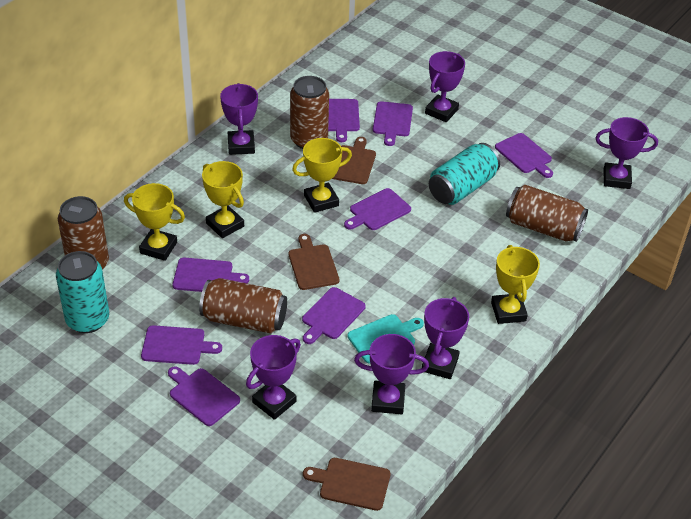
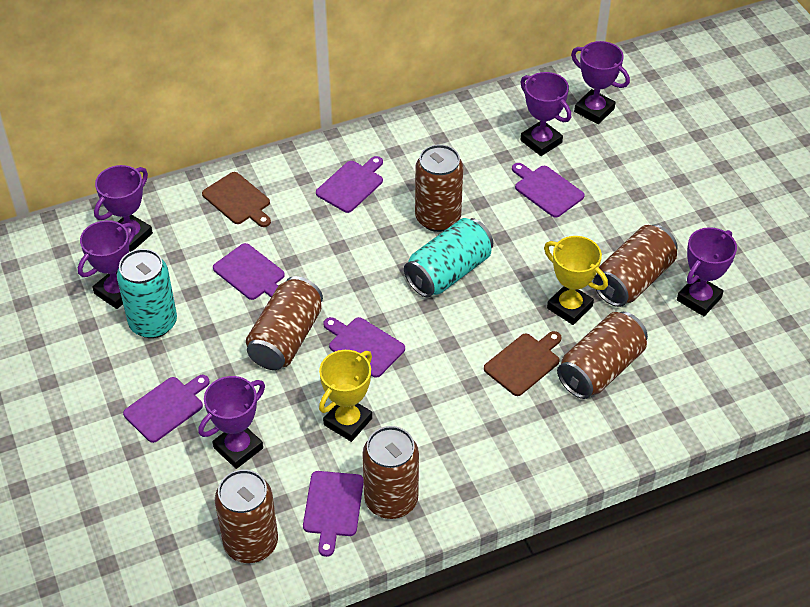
brown can: 4 -> 6
brown cutting board: 3 -> 2
purple cutting board: 8 -> 6
turquoise cutting board: 1 -> 0
yellow trophy: 4 -> 2

